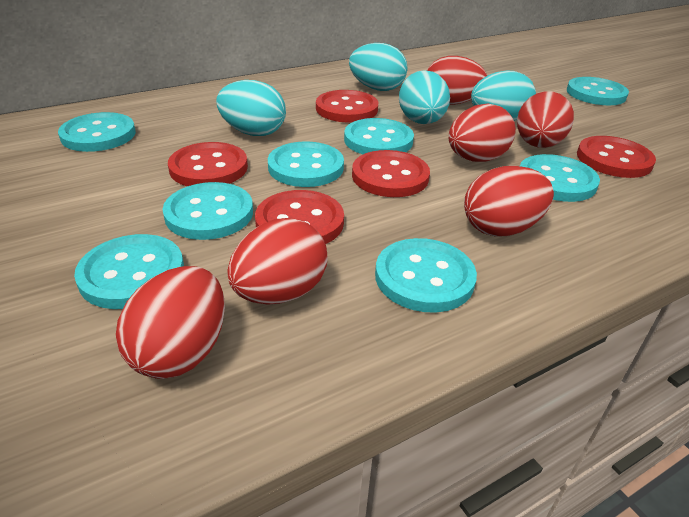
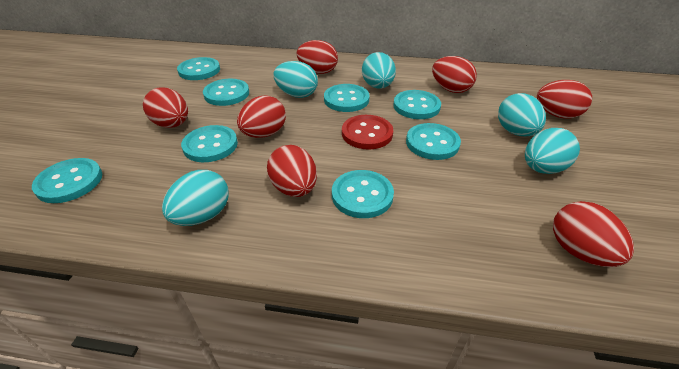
red button: 5 -> 1
red egg: 6 -> 7
turquoise egg: 4 -> 5

